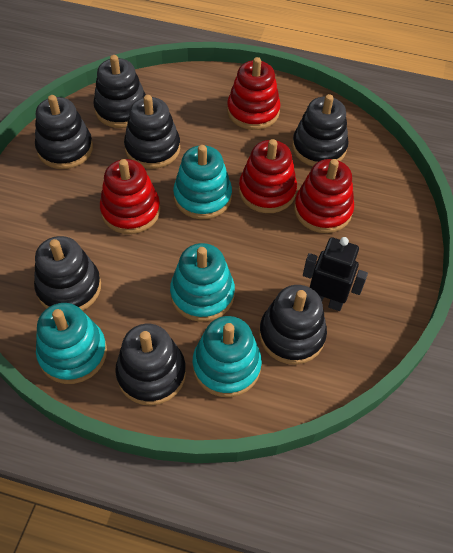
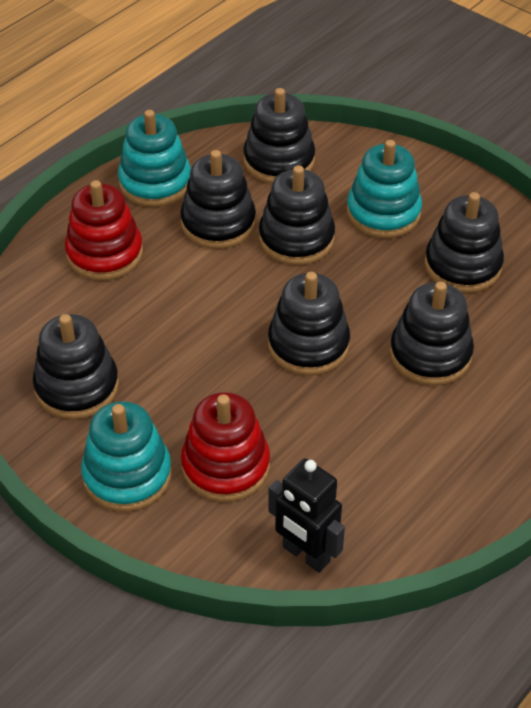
red stacking toy: 4 -> 2
turquoise stacking toy: 4 -> 3

